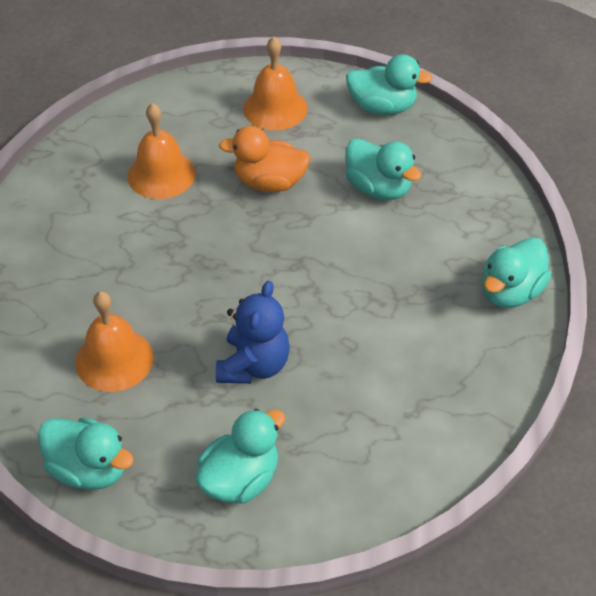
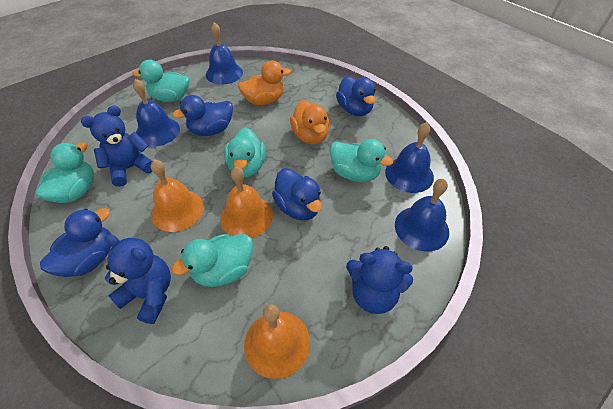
blue bell: 0 -> 4
blue duck: 0 -> 4
blue teddy bear: 1 -> 3
orange duck: 1 -> 2

